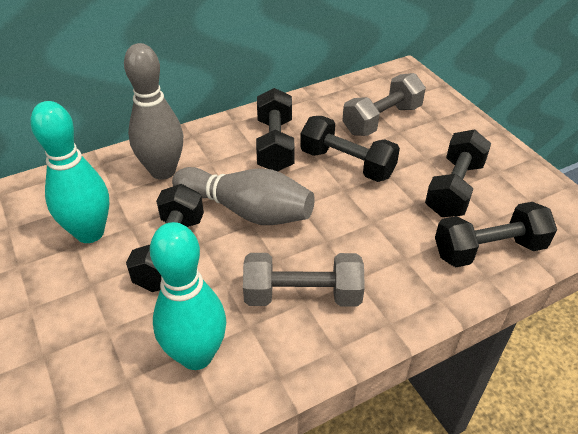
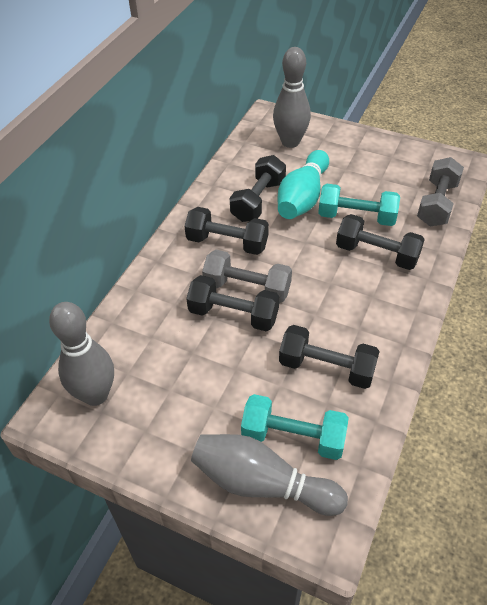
grey bowling pin: 2 -> 3
turquoise bowling pin: 2 -> 1
turquoise dumbbell: 0 -> 2

